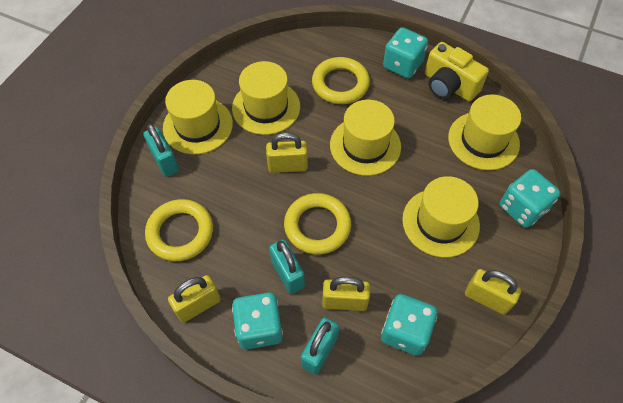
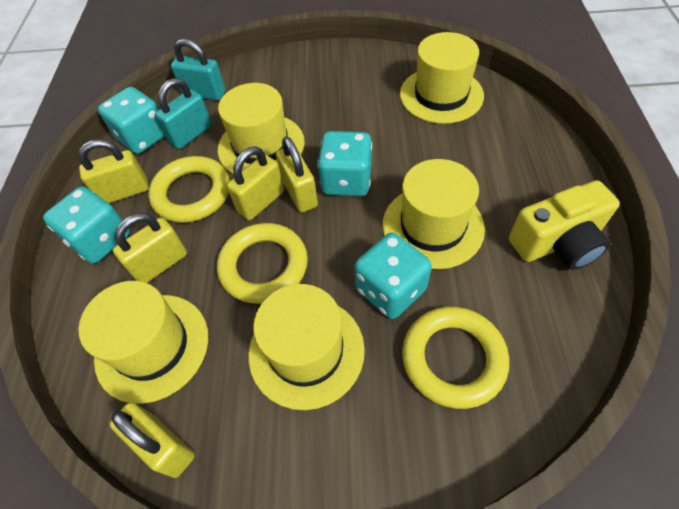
turquoise padlock: 3 -> 2
yellow padlock: 4 -> 5

